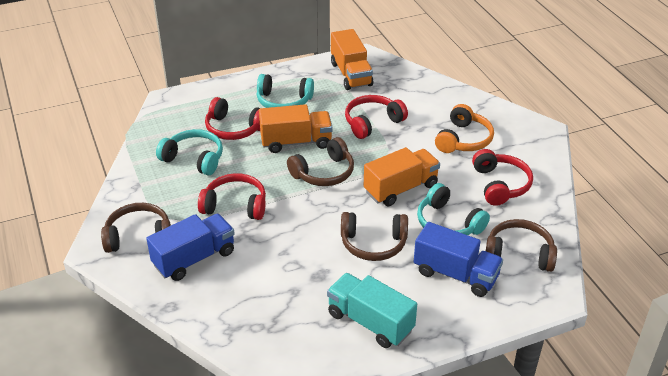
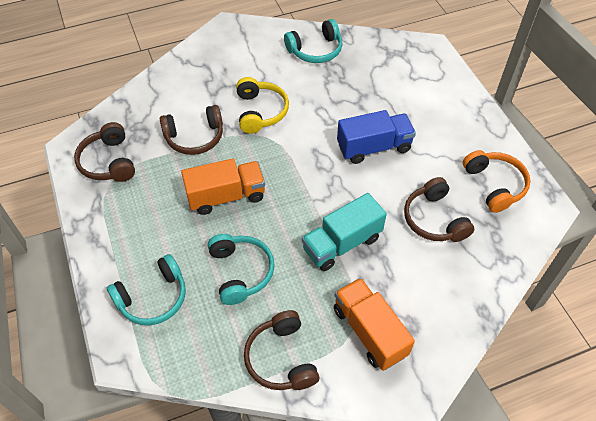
blue truck: 2 -> 1
orange truck: 3 -> 2
red headphones: 4 -> 0
yellow headphones: 0 -> 1

